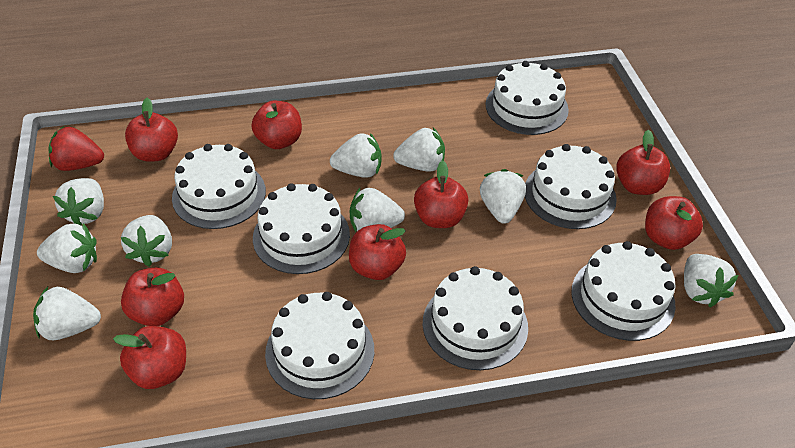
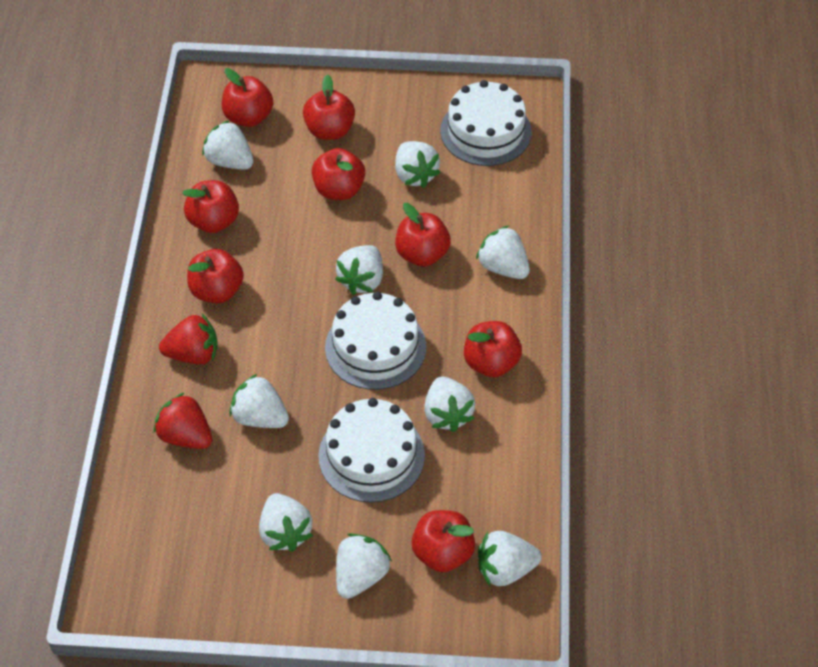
red strawberry: 1 -> 2
white cake: 7 -> 3

